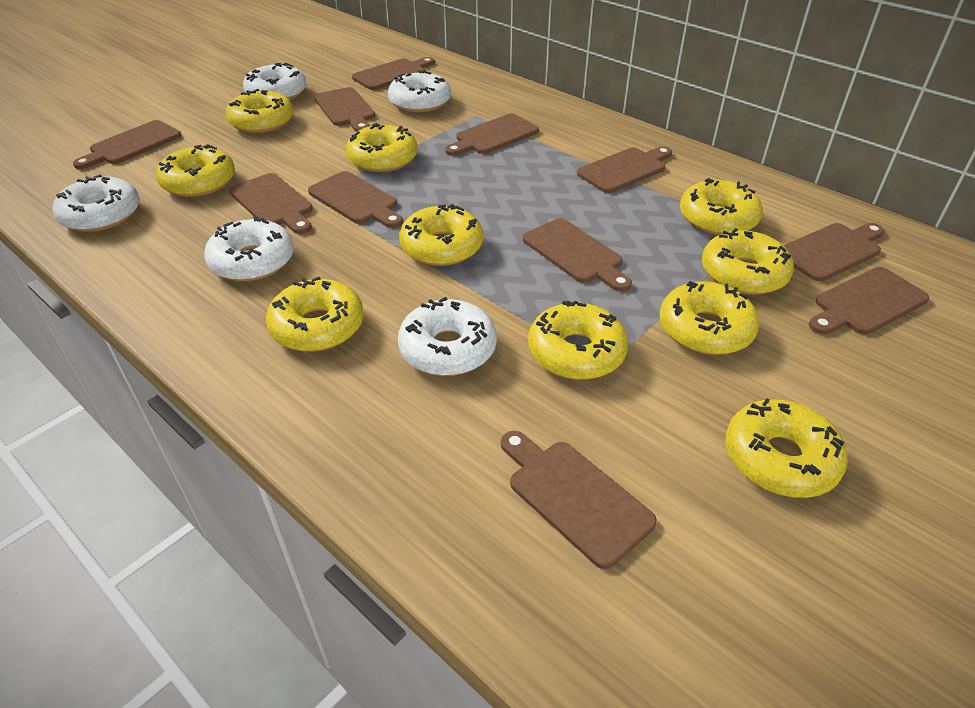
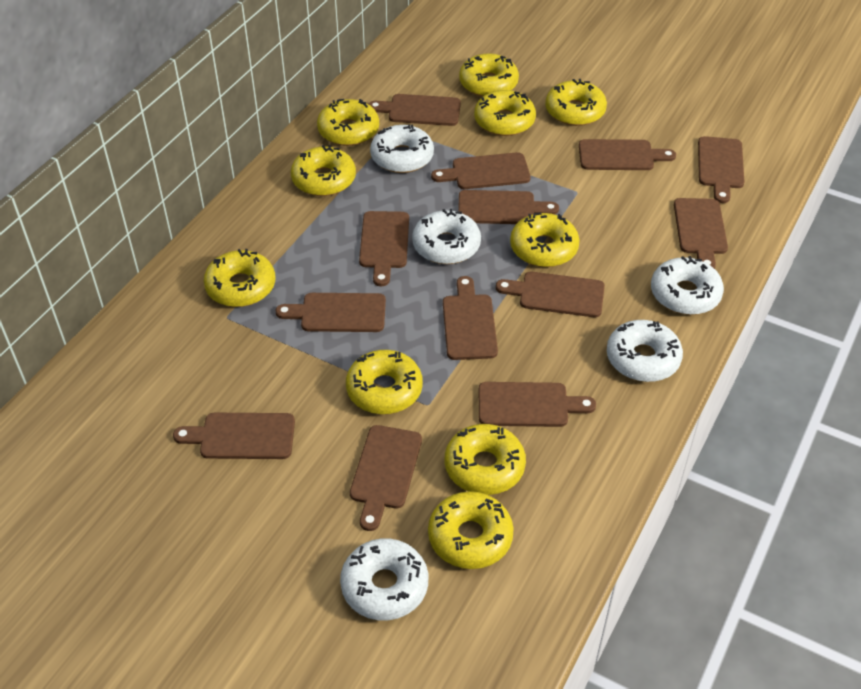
brown cutting board: 11 -> 13

